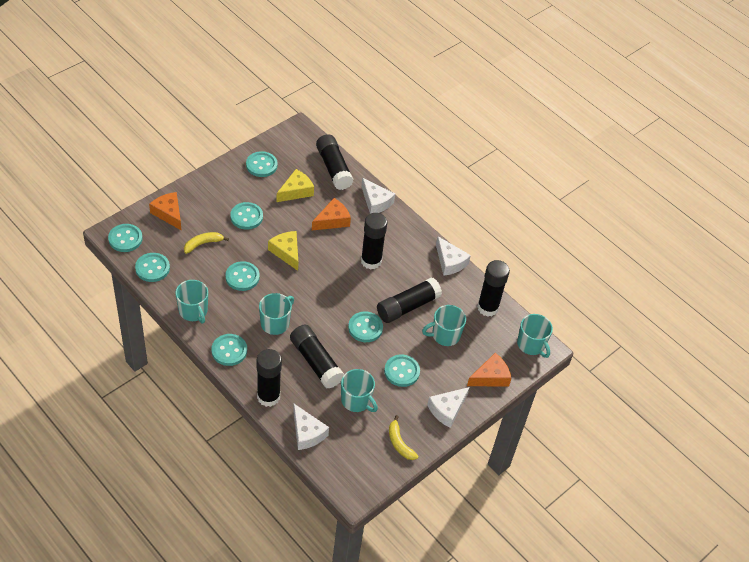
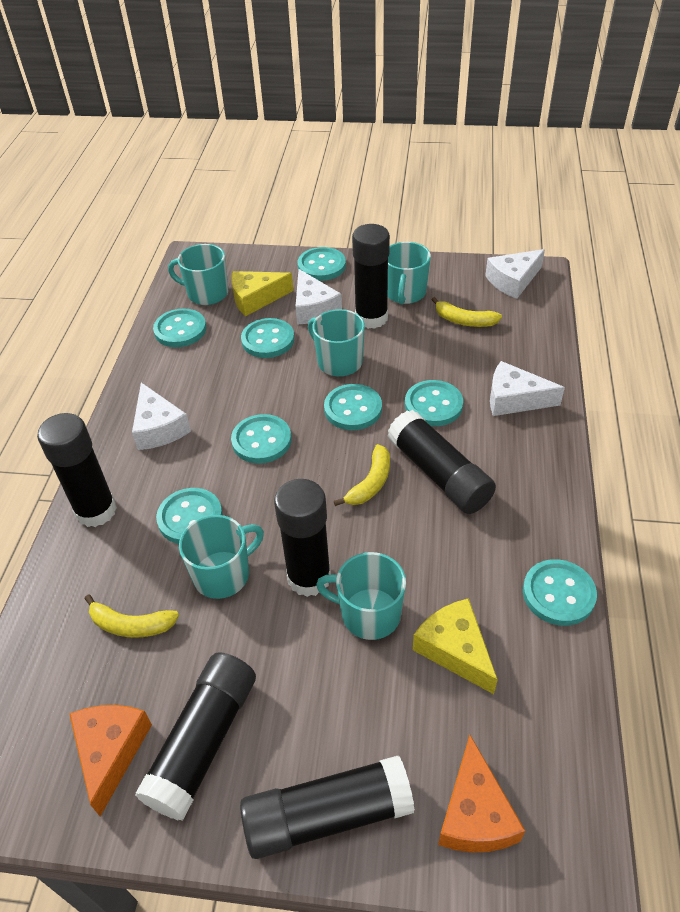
orange cheese: 3 -> 2
yellow banana: 2 -> 3

